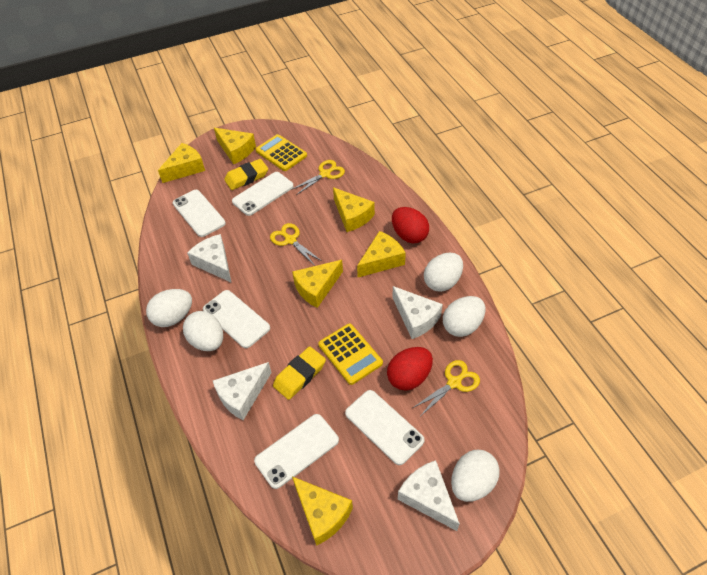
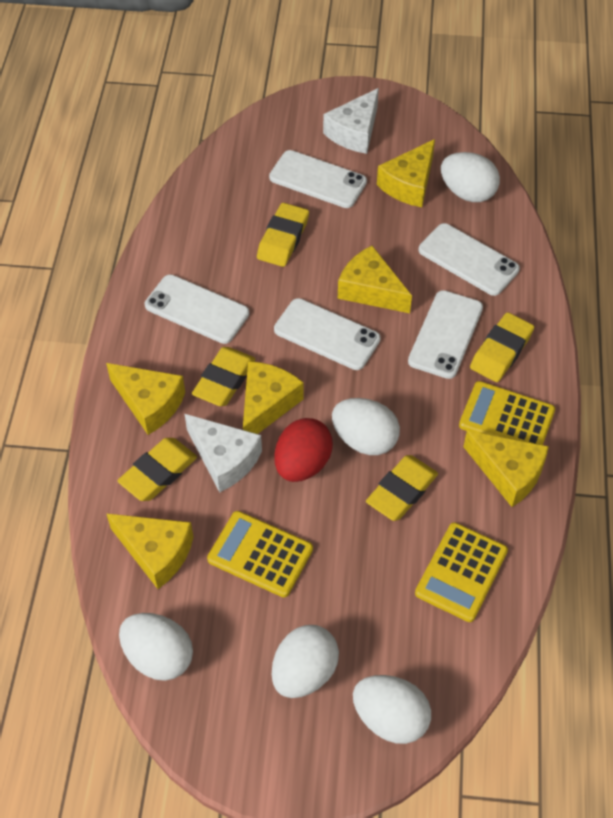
red egg: 2 -> 1
white cheese: 4 -> 2
yellow calculator: 2 -> 3
yellow eraser: 2 -> 5
yellow scissors: 3 -> 0

